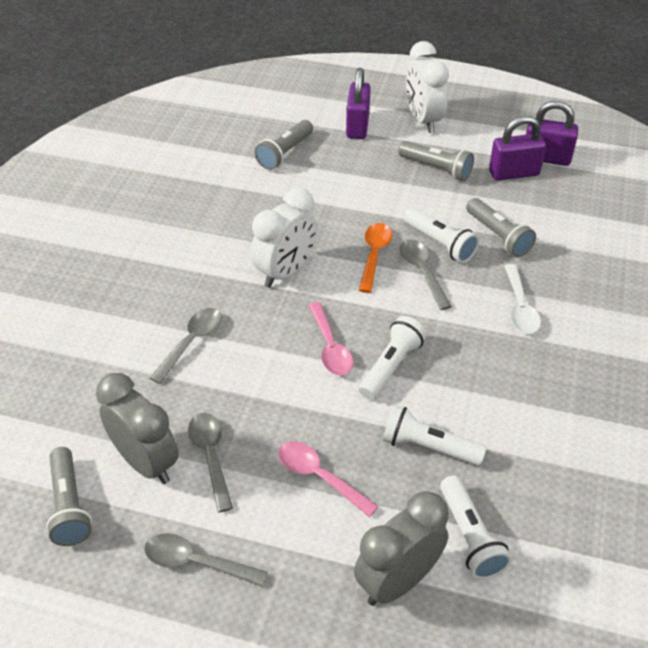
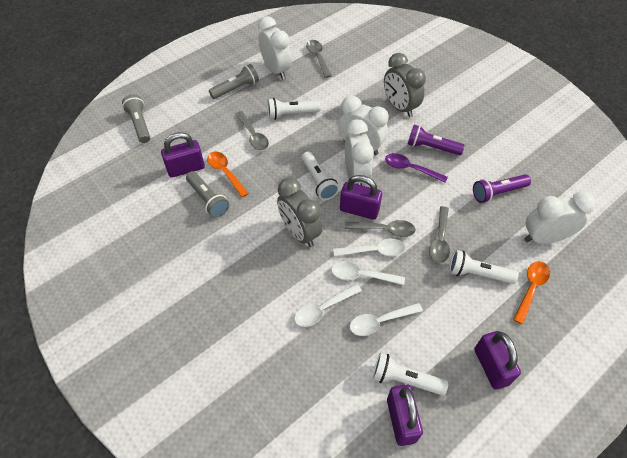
grey flashlight: 4 -> 3
orange spoon: 1 -> 2
pink spoon: 2 -> 0
purple flashlight: 0 -> 2
purple padlock: 3 -> 4
purple spoon: 0 -> 1
white clock: 2 -> 4
white spoon: 1 -> 4

